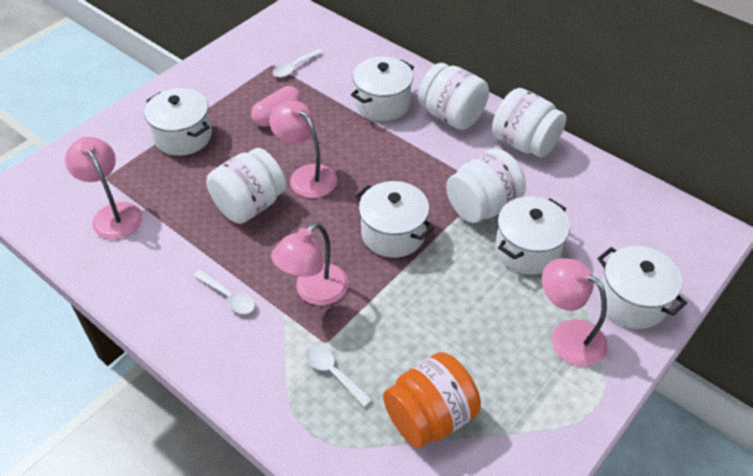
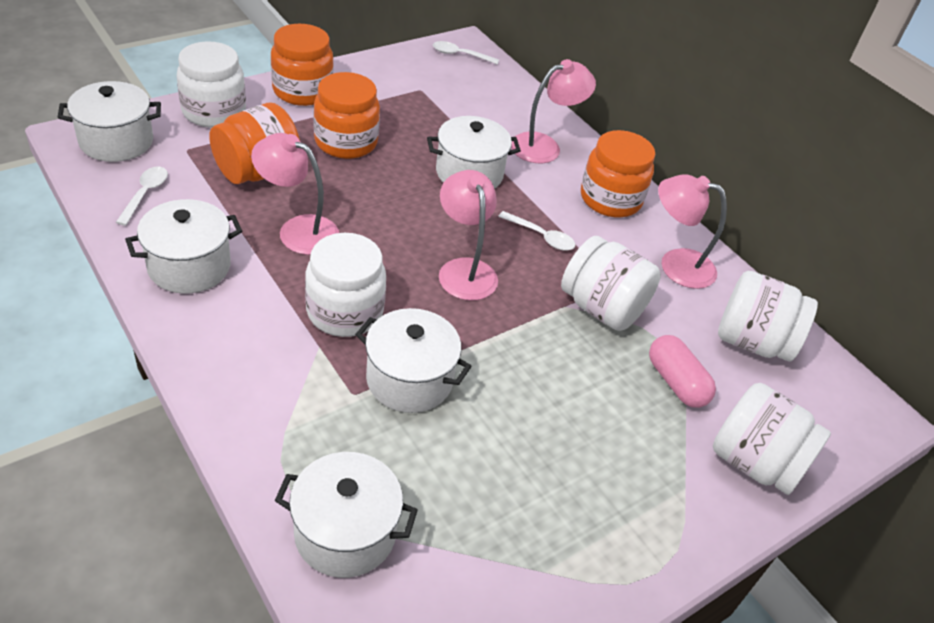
orange jar: 1 -> 4
white jar: 4 -> 5

